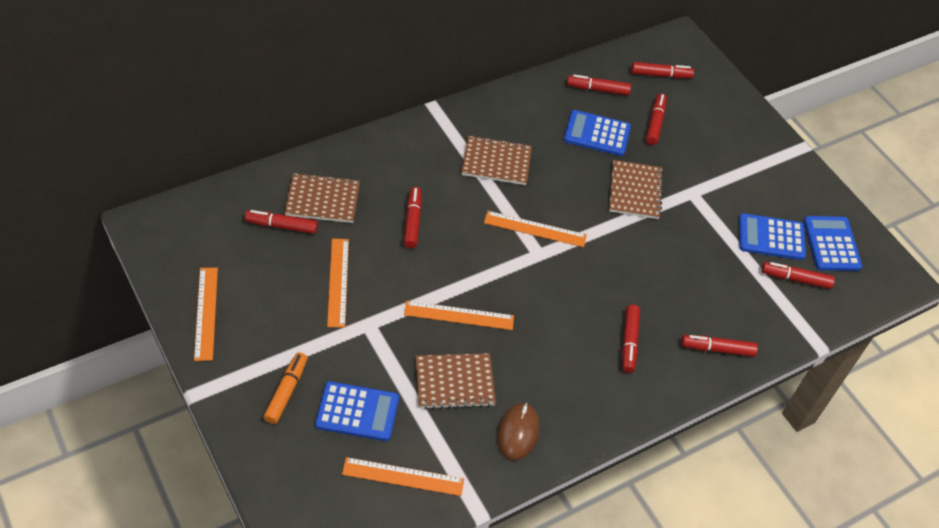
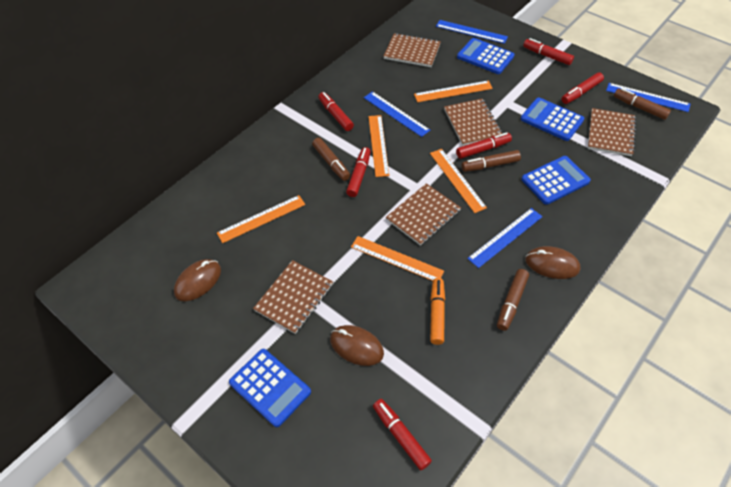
blue ruler: 0 -> 4
brown marker: 0 -> 4
brown mouse: 1 -> 3
brown notebook: 4 -> 5
red marker: 8 -> 6

